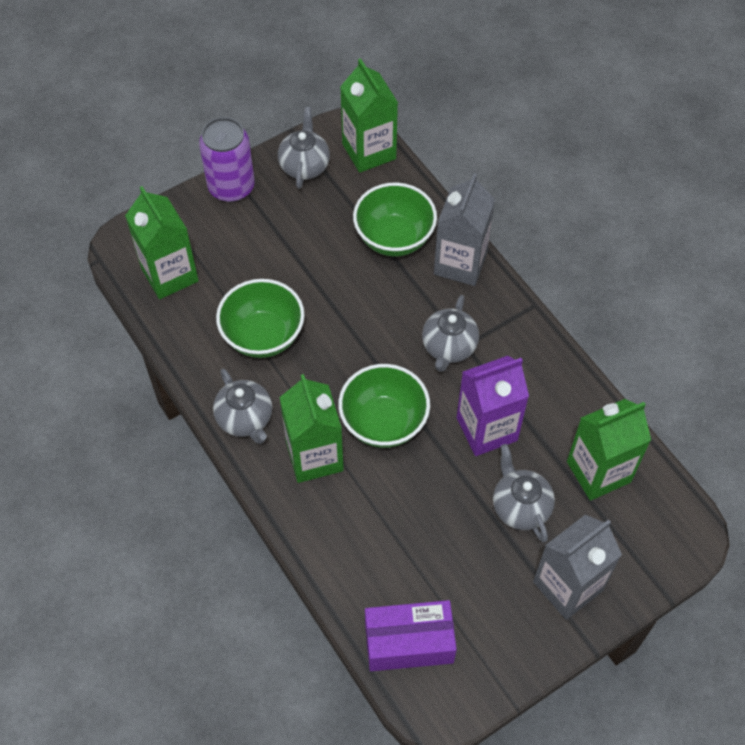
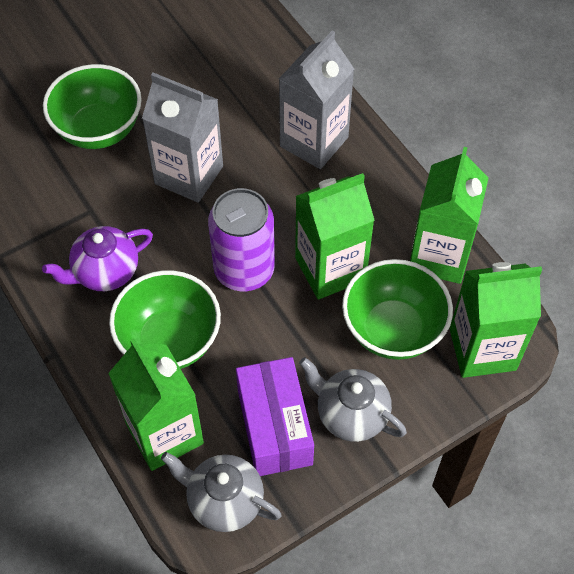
grey teapot: 4 -> 2
purple carton: 1 -> 0
purple teapot: 0 -> 1

